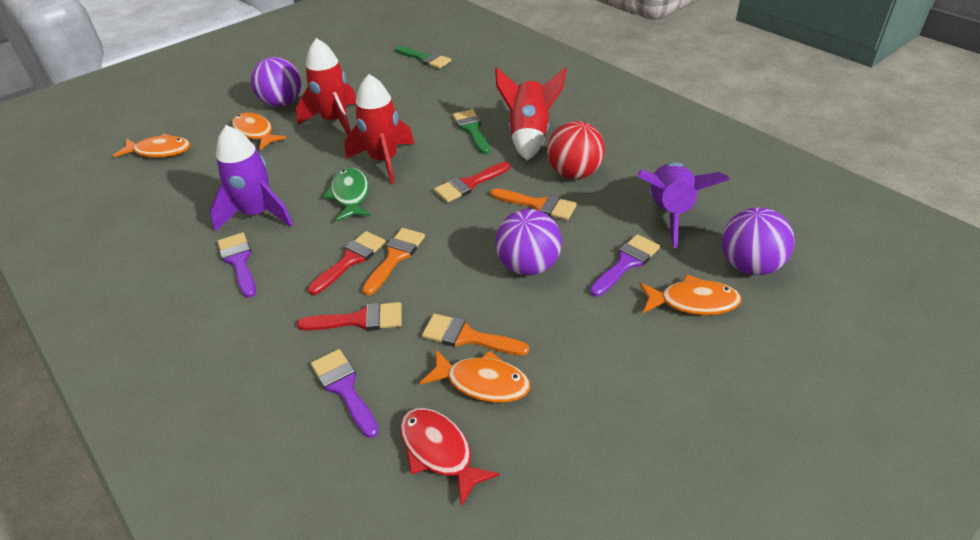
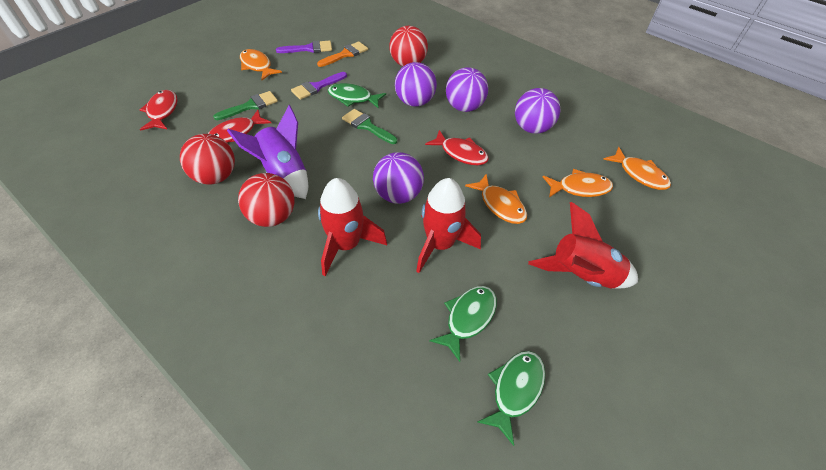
green fish: 1 -> 3
orange brush: 3 -> 1
purple ball: 3 -> 4
purple brush: 3 -> 2
purple rocket: 2 -> 1
red ball: 1 -> 3
red brush: 3 -> 0
red fish: 1 -> 3

